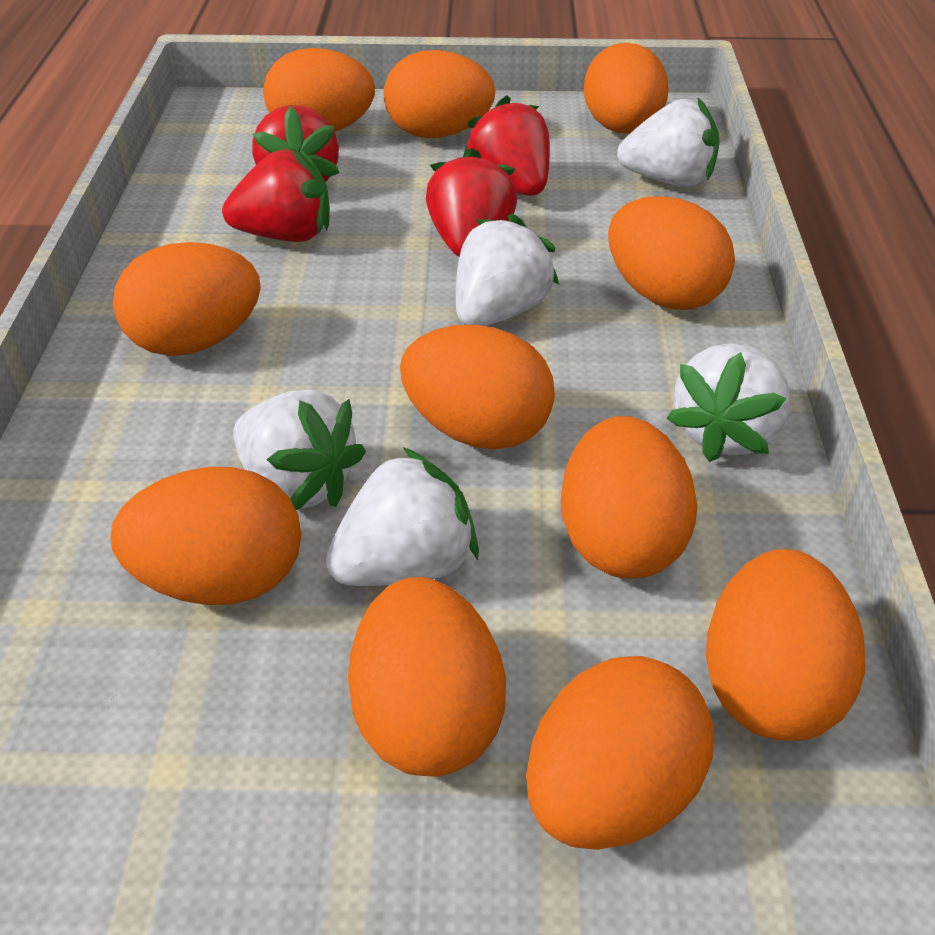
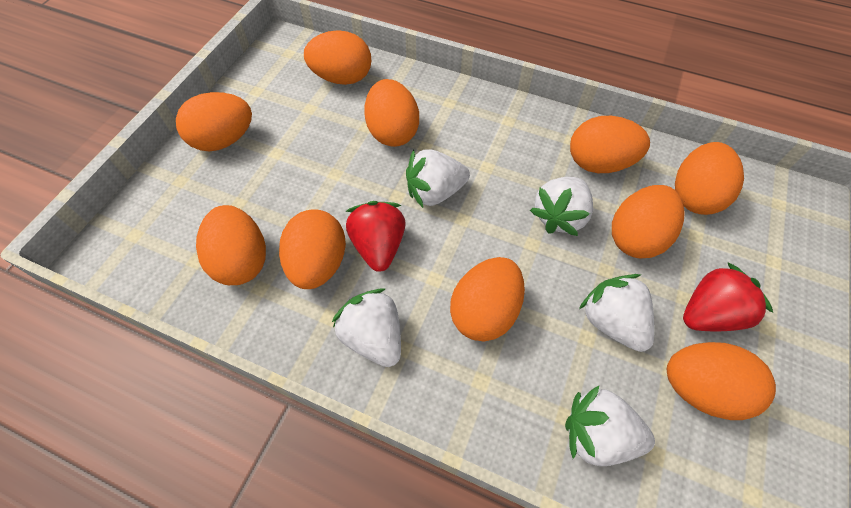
orange egg: 11 -> 10
red strawberry: 4 -> 2

